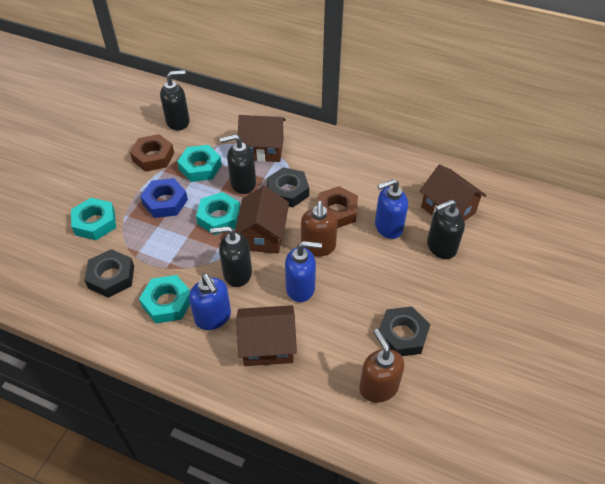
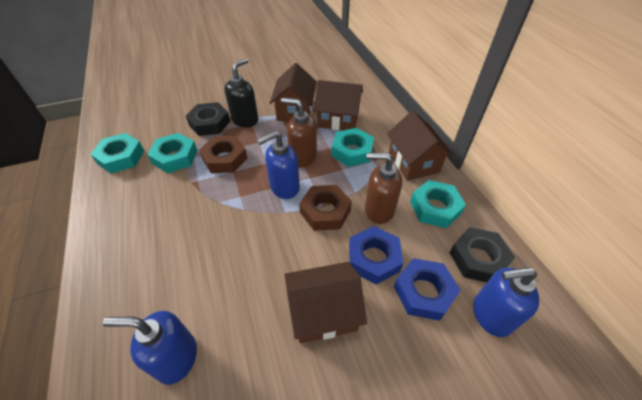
black nut: 3 -> 2
black soap dispenser: 4 -> 1
blue nut: 1 -> 2

